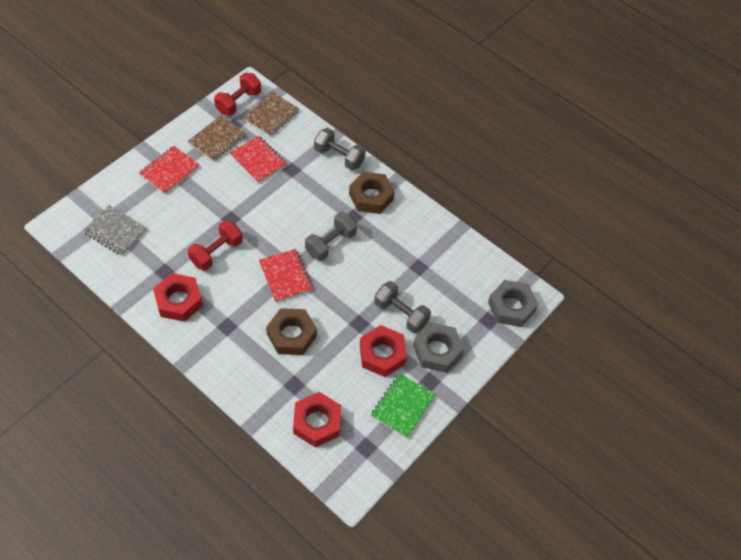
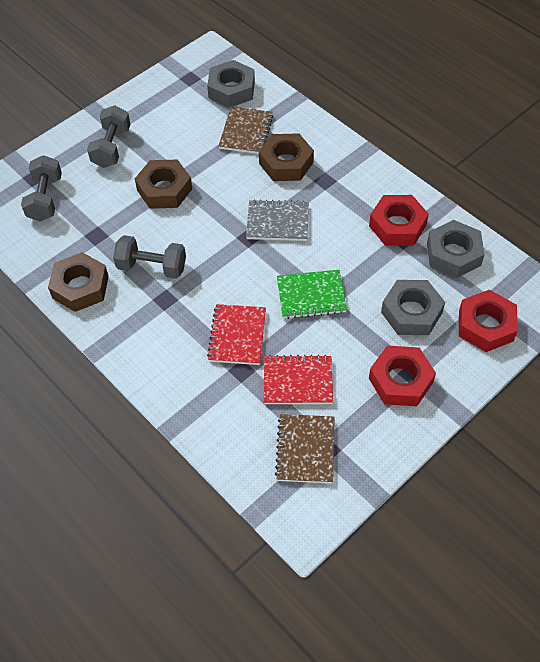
brown nut: 2 -> 3
grey nut: 2 -> 3
red dumbbell: 2 -> 0
red notebook: 3 -> 2

